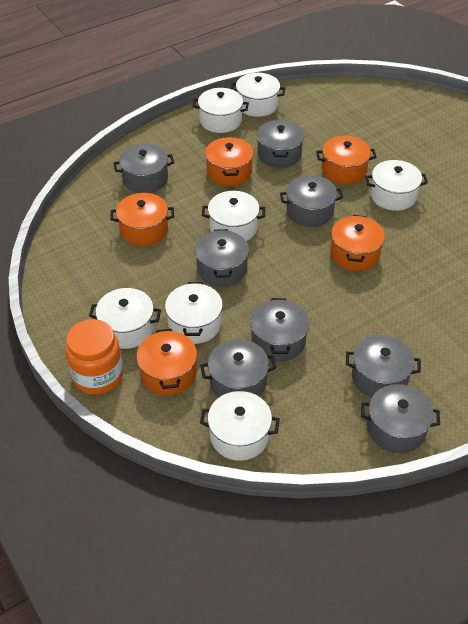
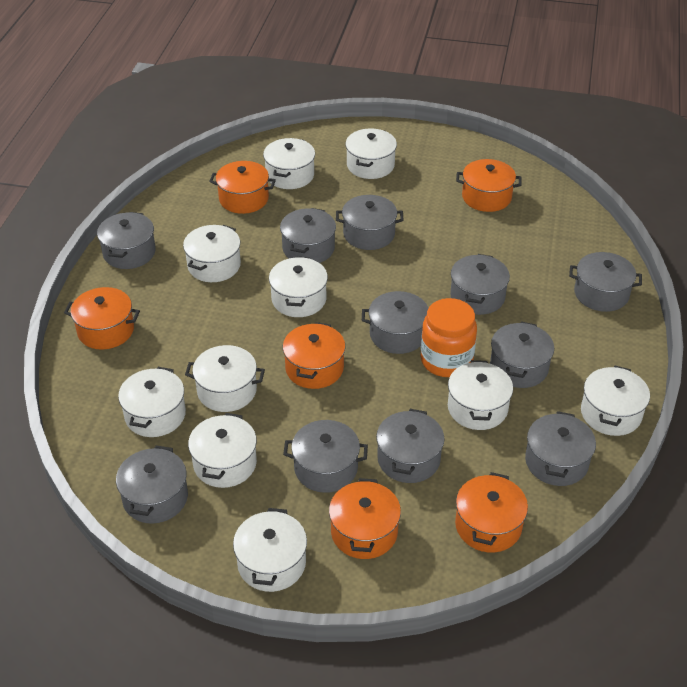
grey pot: 8 -> 11
orange pot: 5 -> 6
white pot: 7 -> 10

